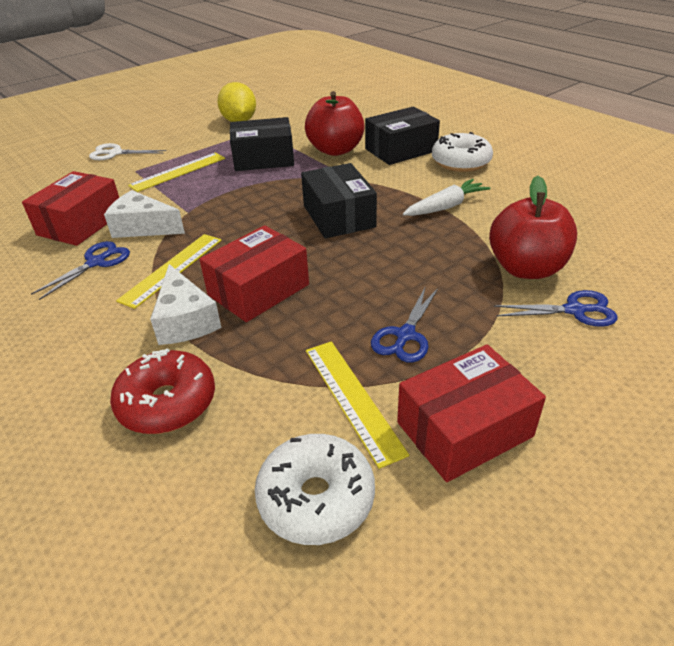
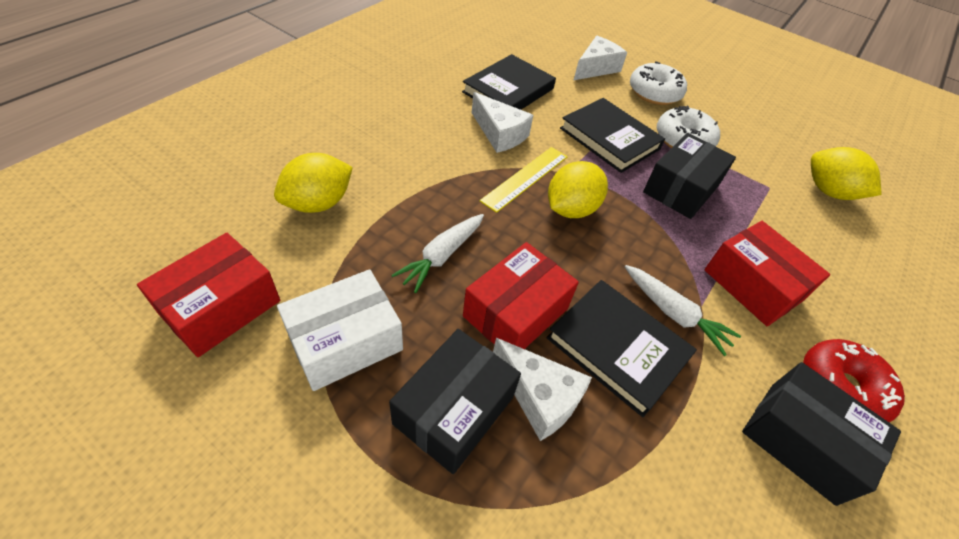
black book: 0 -> 3
blue scissors: 3 -> 0
red apple: 2 -> 0
white box: 0 -> 1
white carrot: 1 -> 2
white cheese: 2 -> 3
white scissors: 1 -> 0
yellow lemon: 1 -> 3
yellow ruler: 3 -> 1

